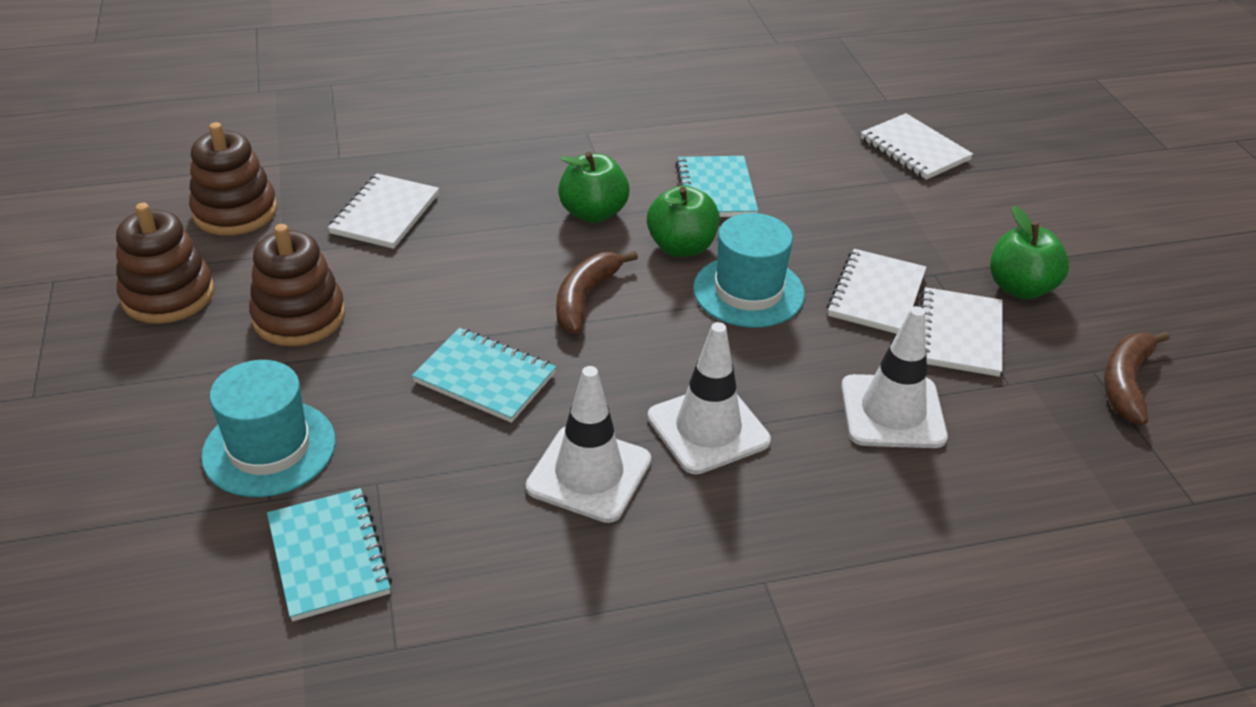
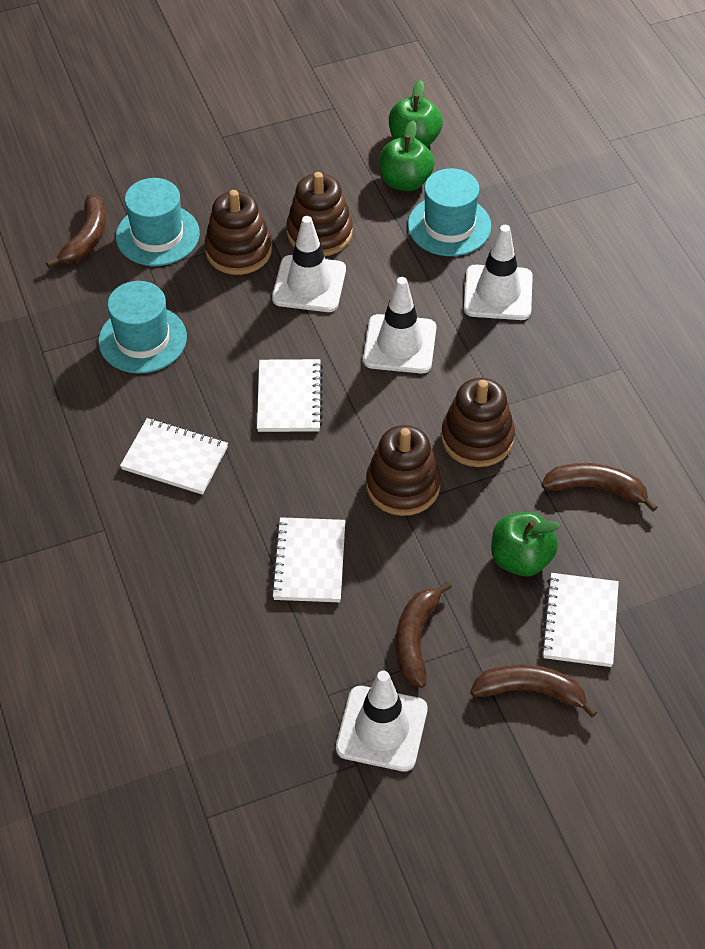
brown banana: 2 -> 4
brown stacking toy: 3 -> 4
turquoise hat: 2 -> 3
turquoise notebook: 3 -> 0
white traffic cone: 3 -> 4

